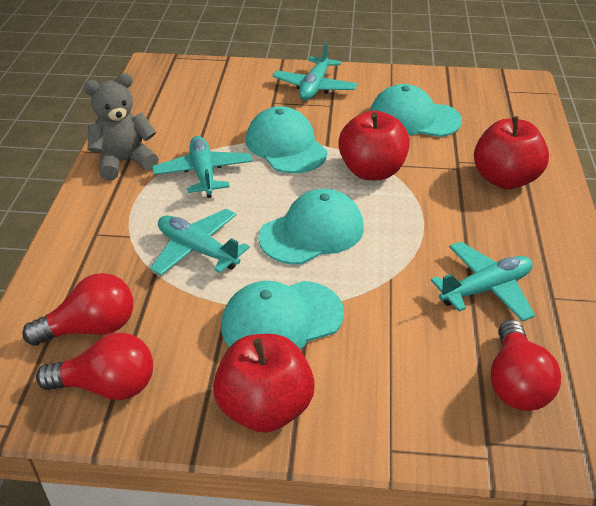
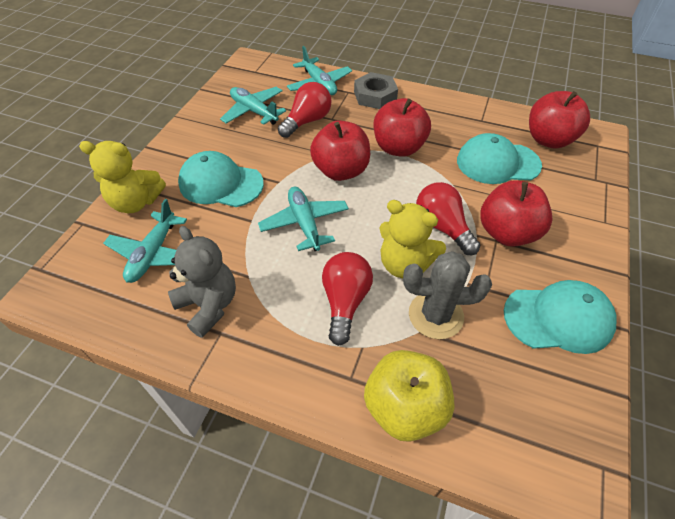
grey cactus: 0 -> 1
grey nut: 0 -> 1
red apple: 3 -> 4
turquoise cap: 4 -> 3
yellow apple: 0 -> 1
yellow teddy bear: 0 -> 2

